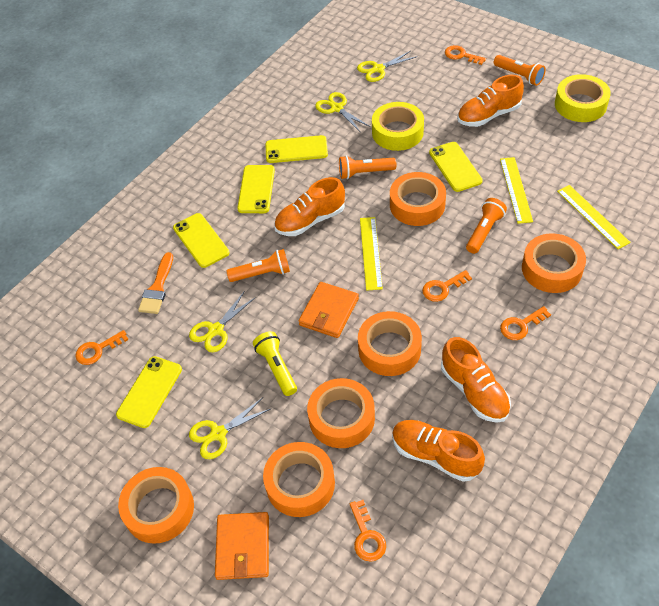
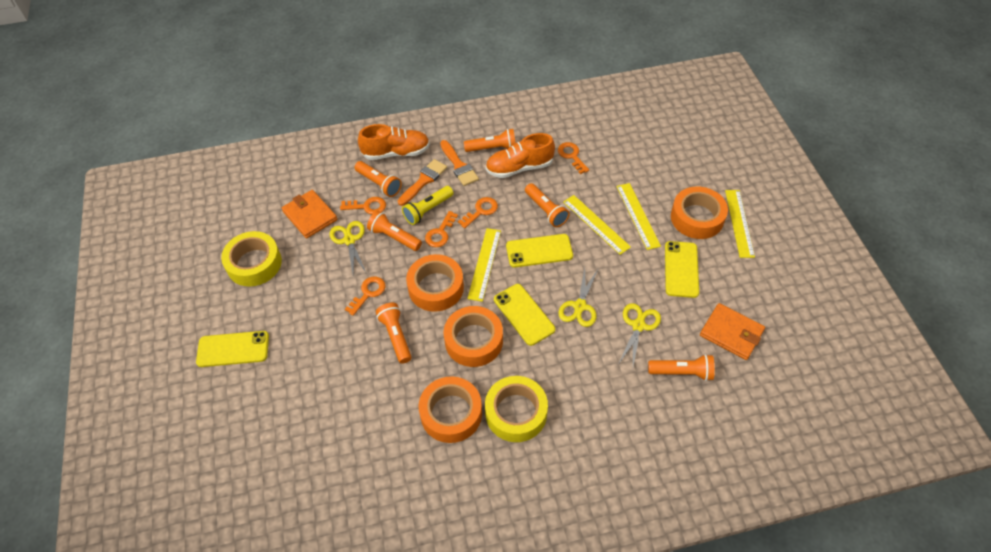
orange brush: 1 -> 2
orange flashlight: 4 -> 6
orange shoe: 4 -> 2
orange tape: 6 -> 4
yellow phone: 5 -> 4
yellow ruler: 3 -> 4
yellow scissors: 4 -> 3

